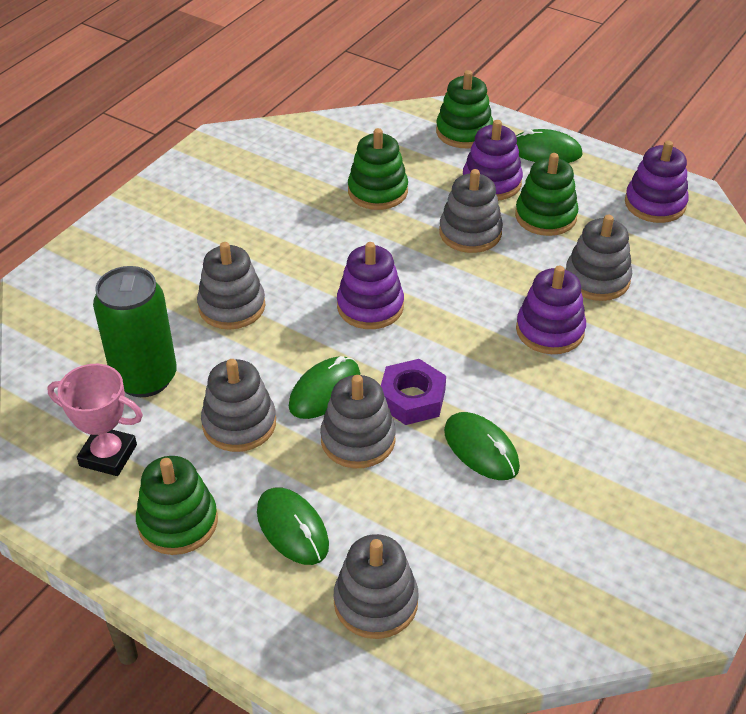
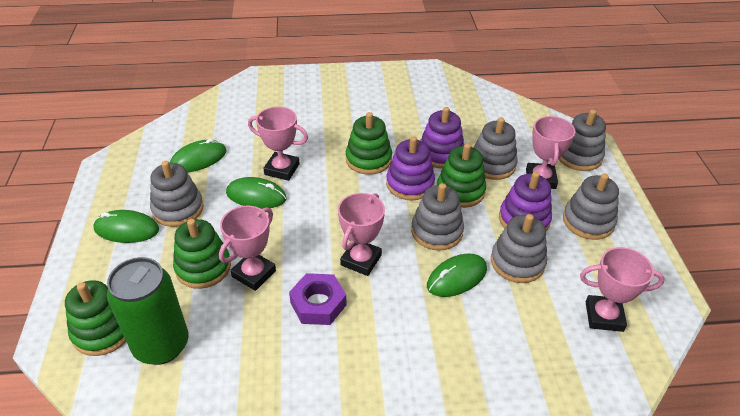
pink trophy: 1 -> 5
purple stacking toy: 4 -> 3

